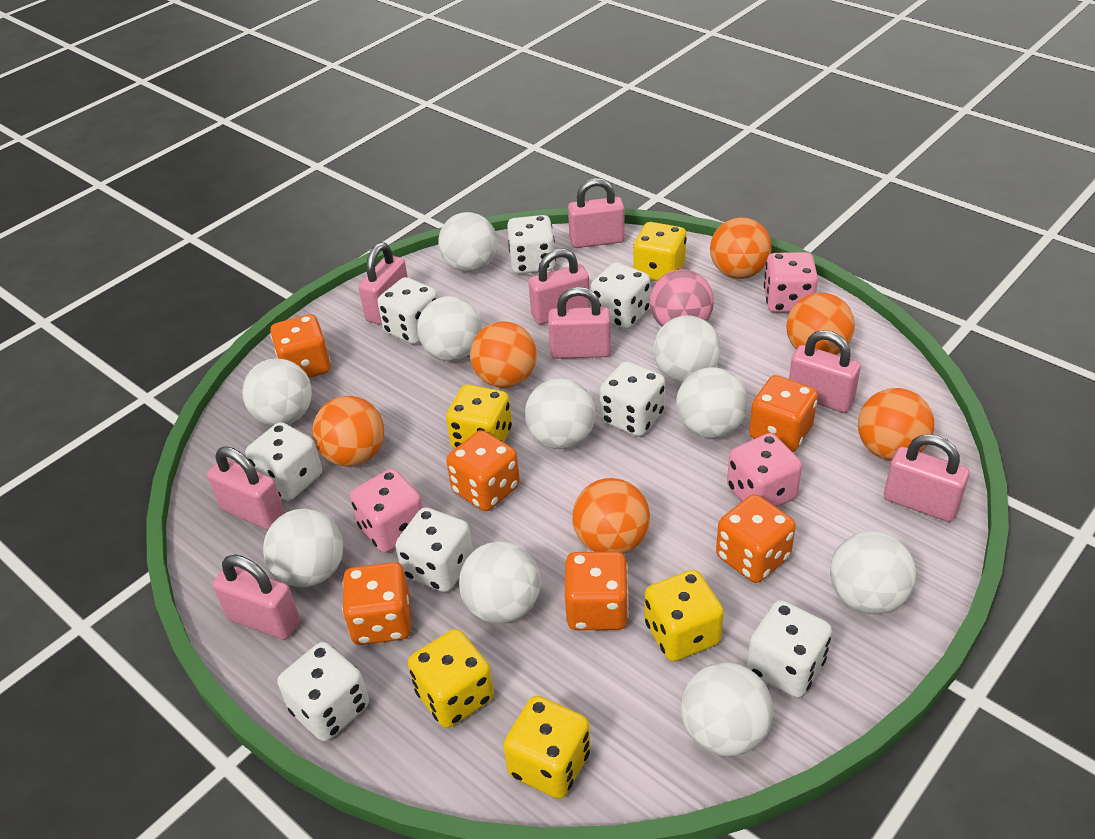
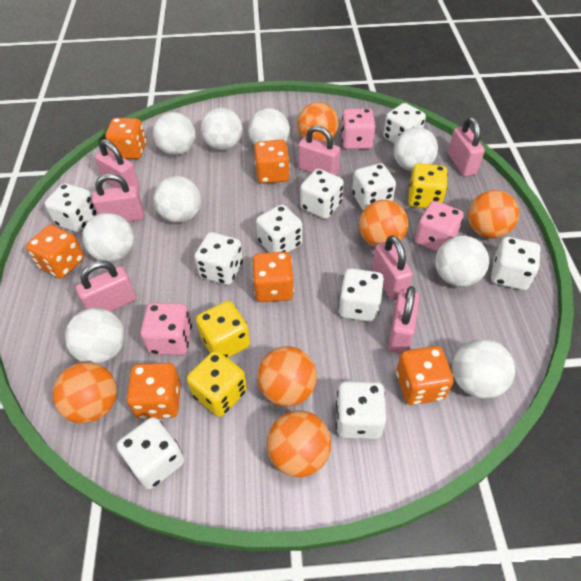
pink ball: 1 -> 0
pink padlock: 8 -> 7
white ball: 10 -> 9
white dice: 8 -> 10
yellow dice: 5 -> 3

